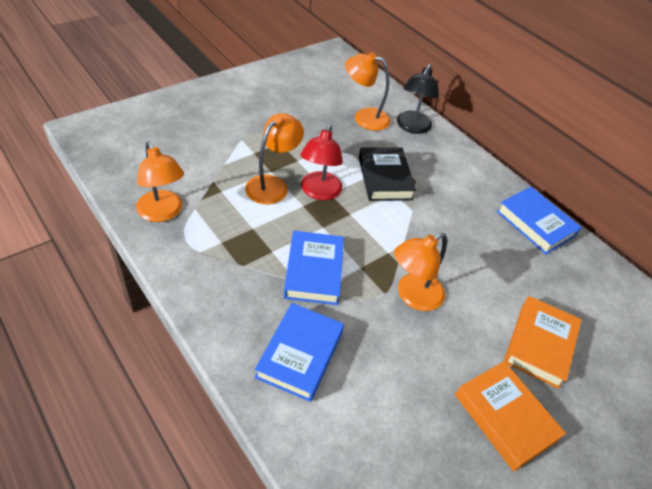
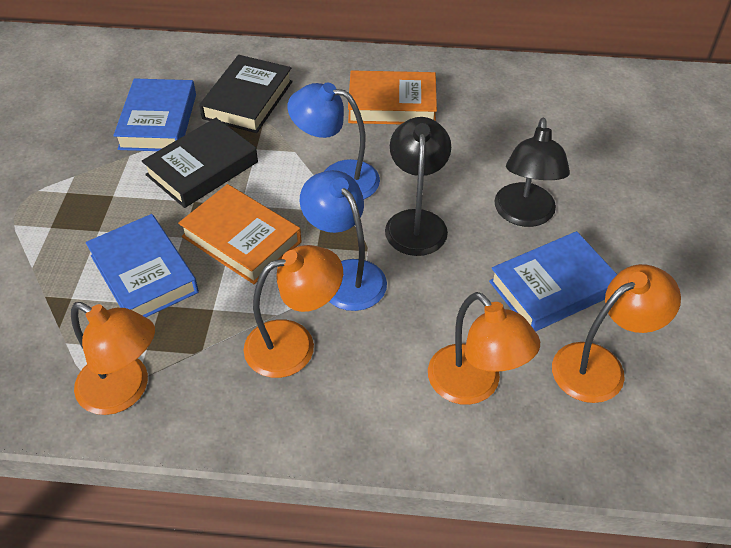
black book: 1 -> 2
black lamp: 1 -> 2
blue lamp: 0 -> 2
red lamp: 1 -> 0

